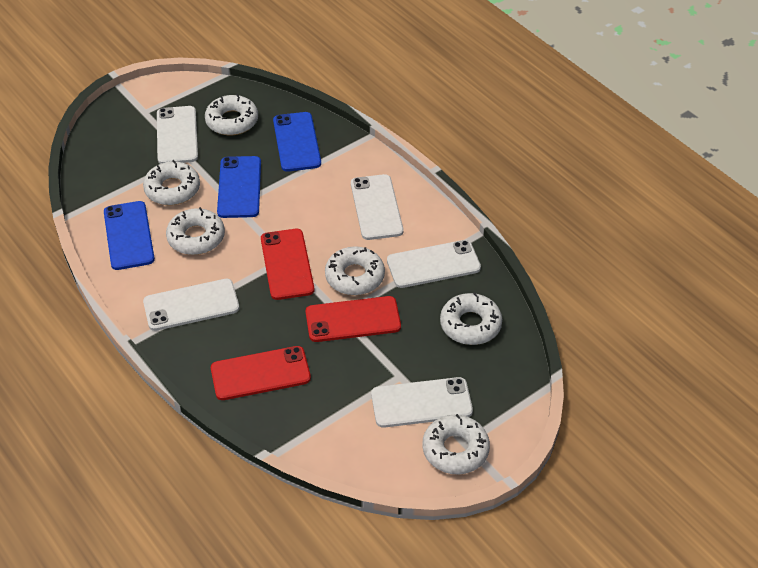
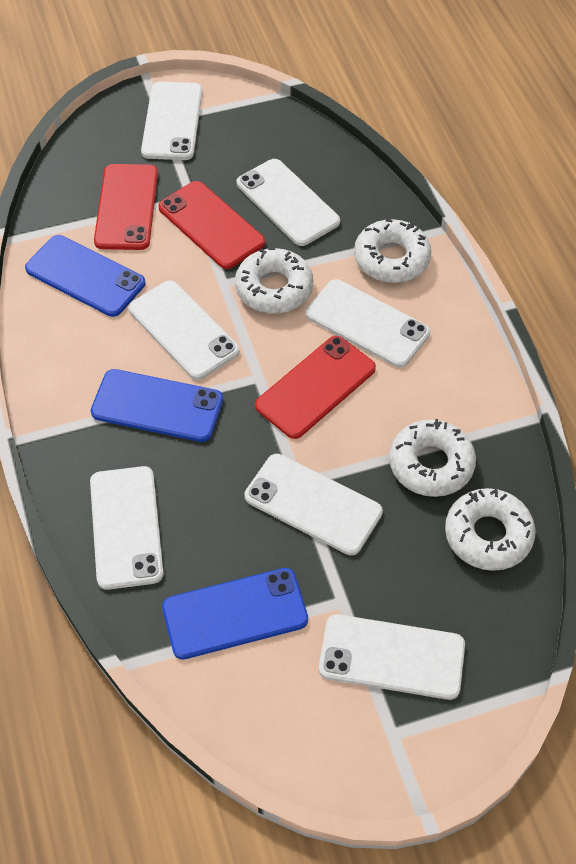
white donut: 6 -> 4
white phone: 5 -> 7

